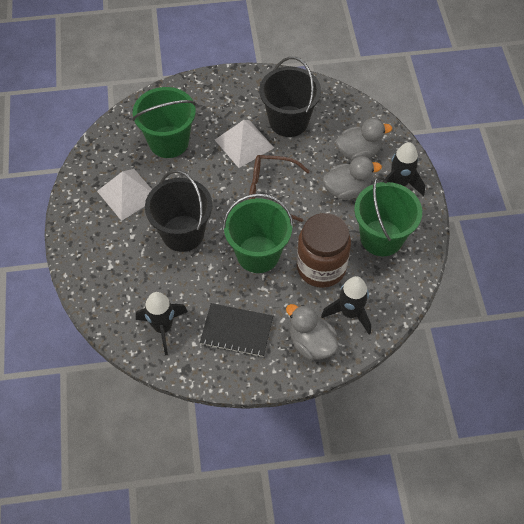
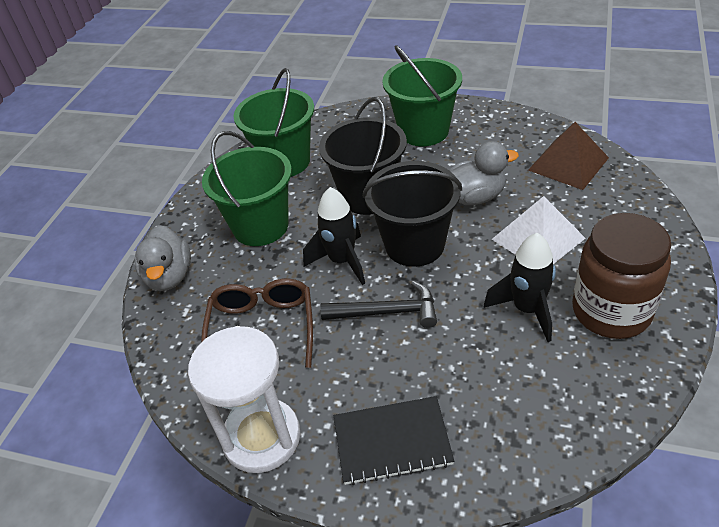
black hammer: 0 -> 1
black rocket: 3 -> 2
brown pyramid: 0 -> 1
grey duck: 3 -> 2
white hourglass: 0 -> 1
white pyramid: 2 -> 1

